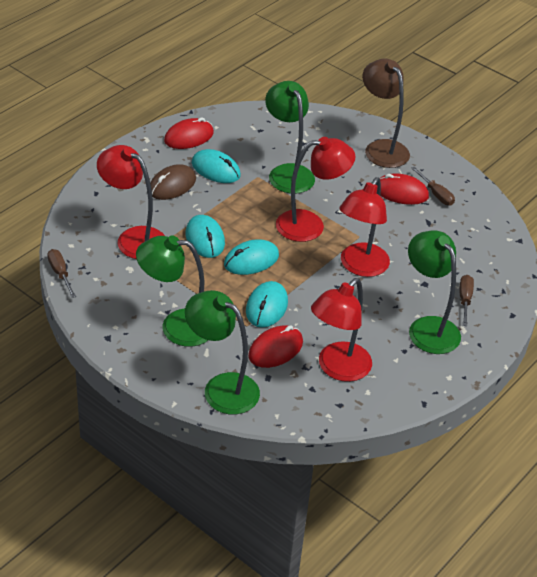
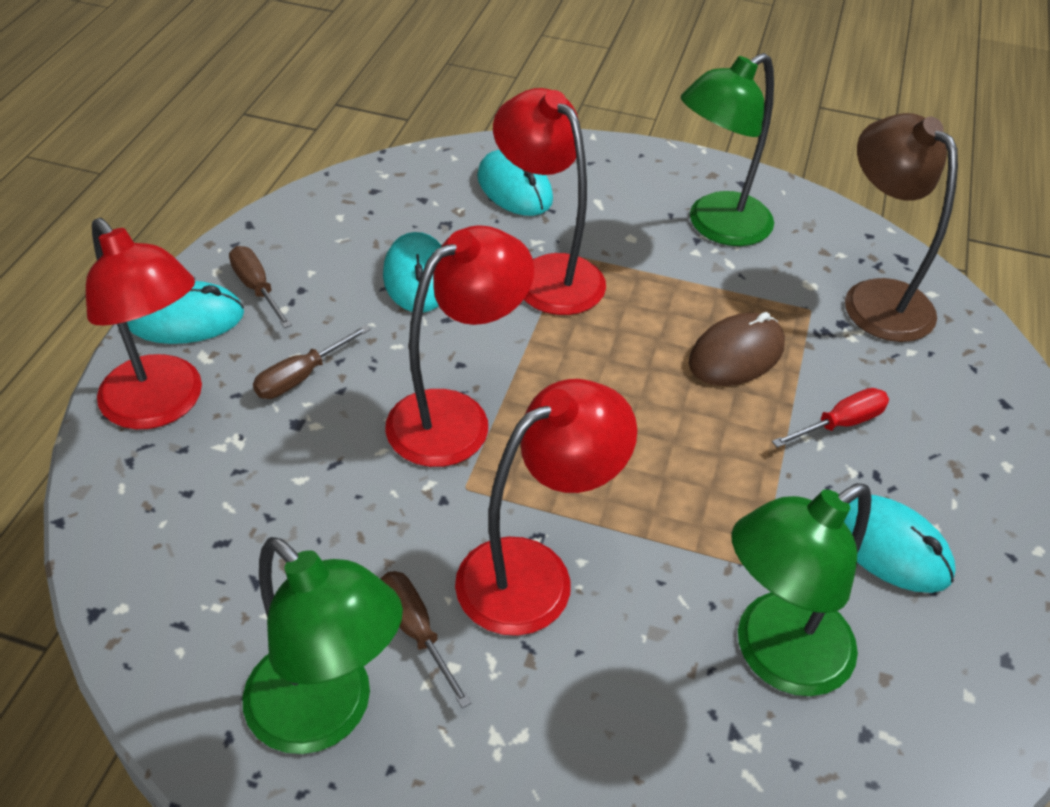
green lamp: 4 -> 3
red mouse: 3 -> 0
red screwdriver: 0 -> 1

